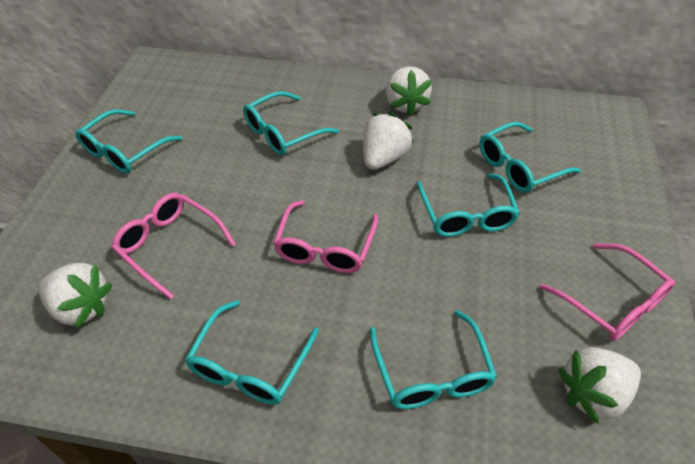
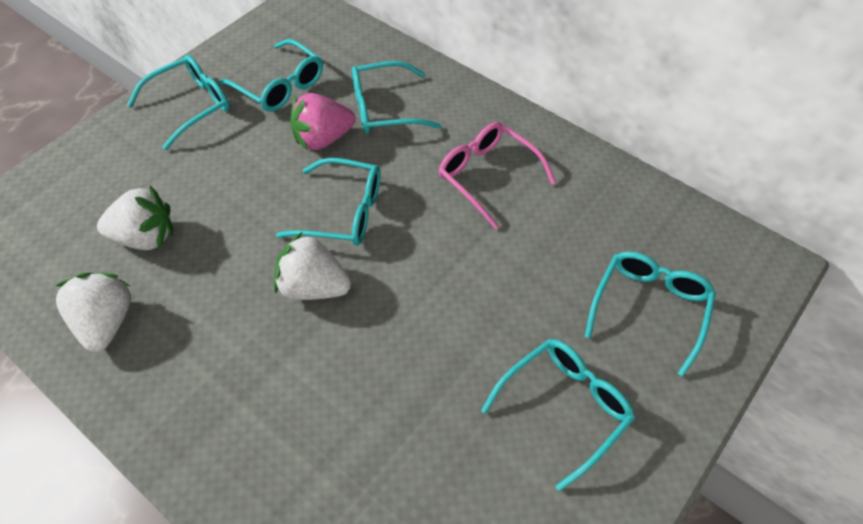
pink glasses: 3 -> 1
pink strawberry: 0 -> 1
white strawberry: 4 -> 3

